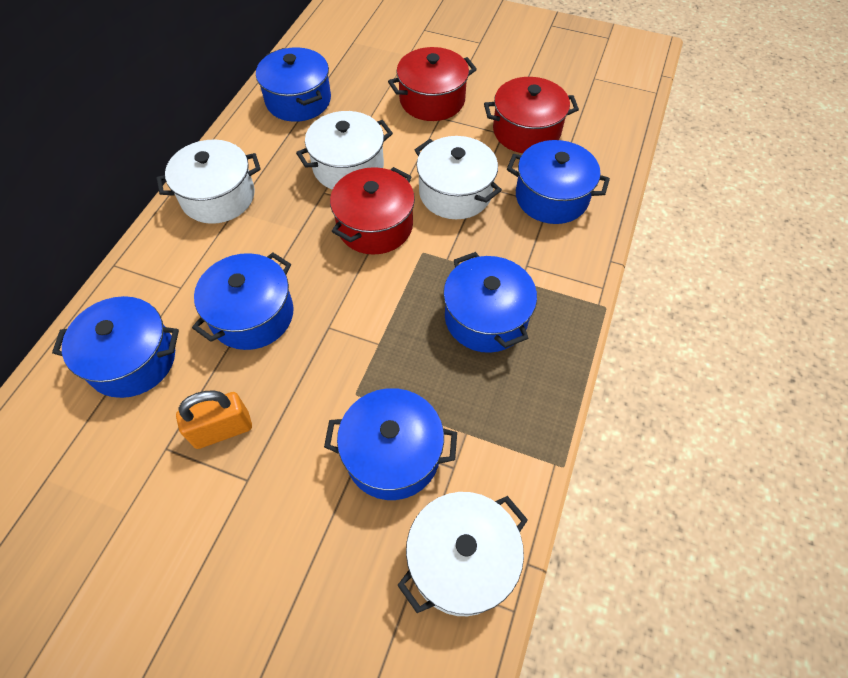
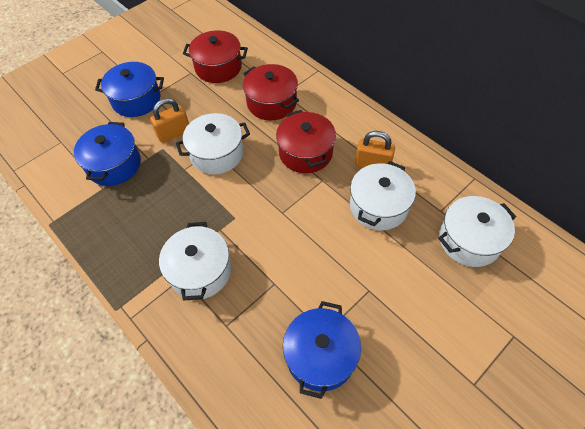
blue pot: 6 -> 3
orange padlock: 1 -> 2

